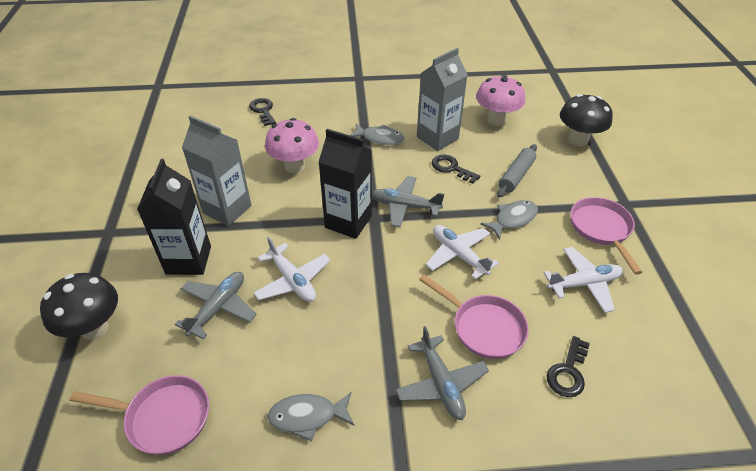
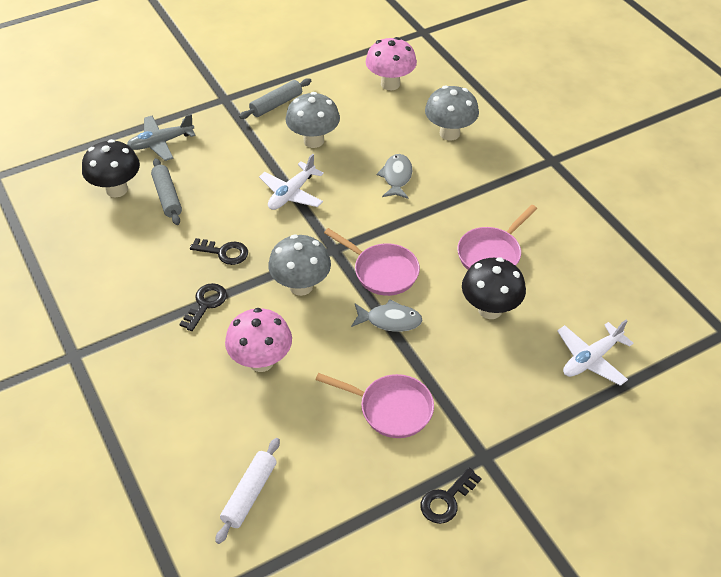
black carton: 2 -> 0
grey carton: 2 -> 0
grey fish: 3 -> 2
grey mushroom: 0 -> 3
grey plane: 3 -> 1
grey rolling pin: 1 -> 2
white plane: 3 -> 2
white rolling pin: 0 -> 1

